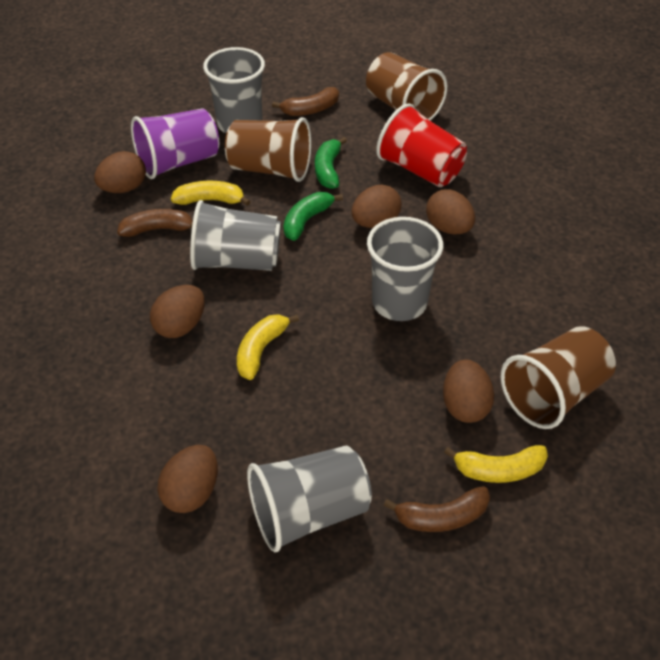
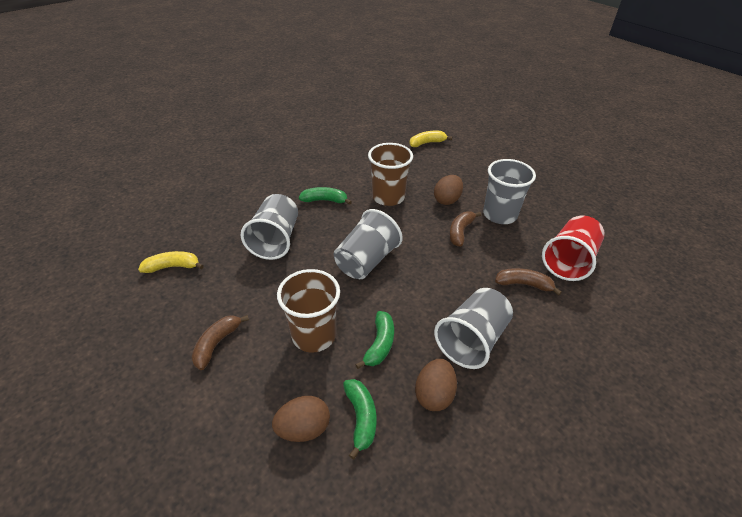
brown cup: 3 -> 2
brown egg: 6 -> 3
green banana: 2 -> 3
purple cup: 1 -> 0
yellow banana: 3 -> 2

